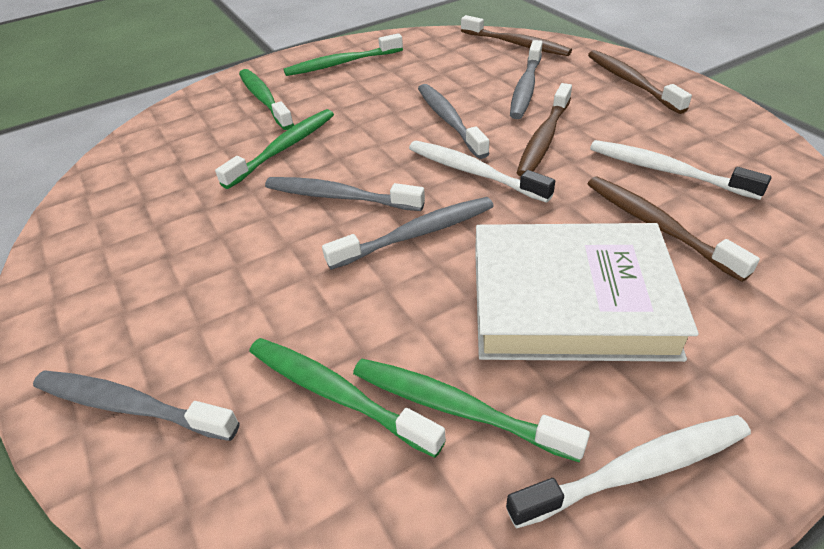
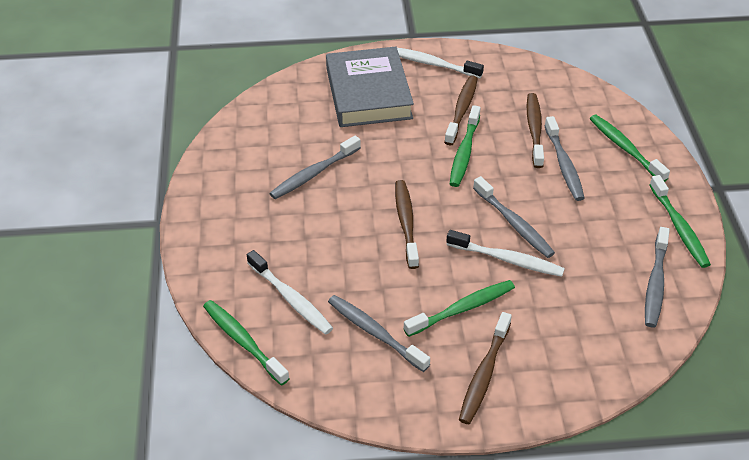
grey book: 0 -> 1
white book: 1 -> 0

